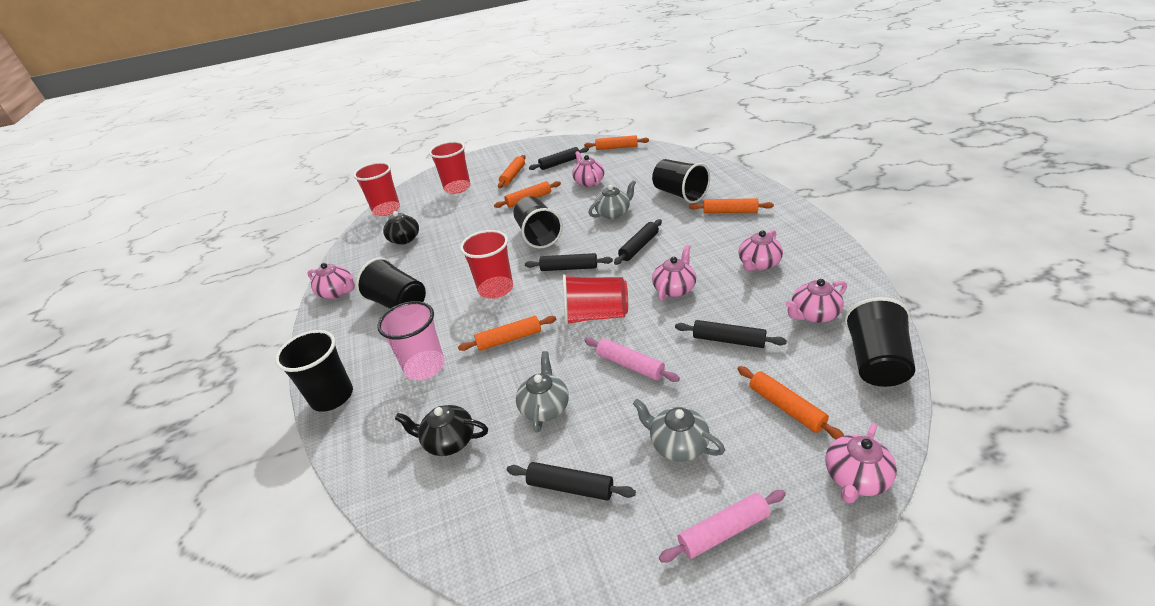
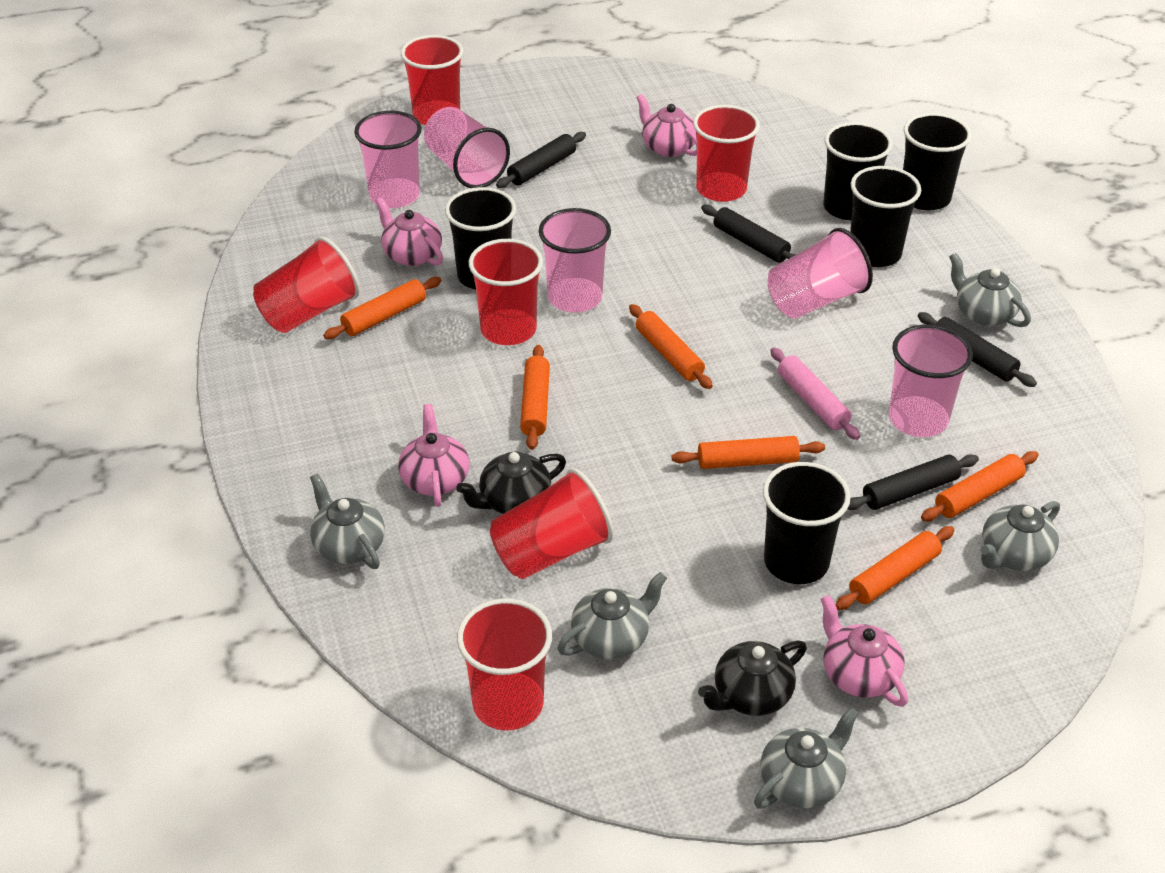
black rolling pin: 5 -> 4
grey teapot: 3 -> 5
pink cup: 1 -> 5
pink rolling pin: 2 -> 1
pink teapot: 6 -> 4
red cup: 4 -> 6

